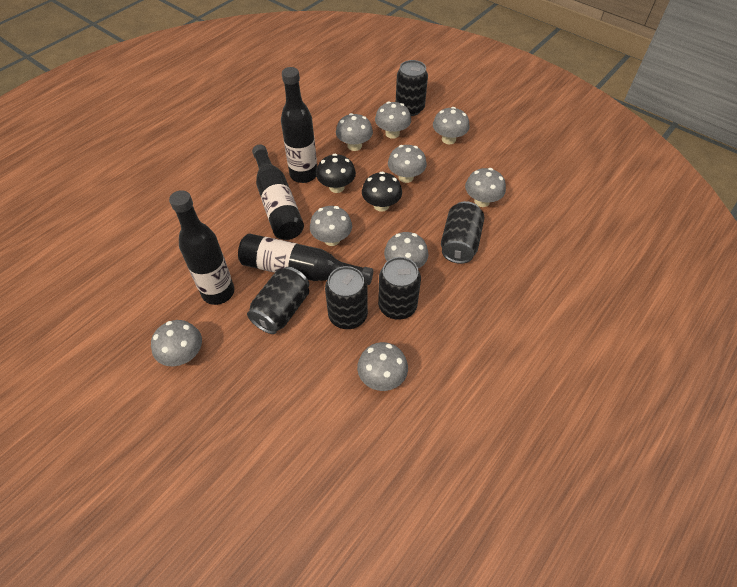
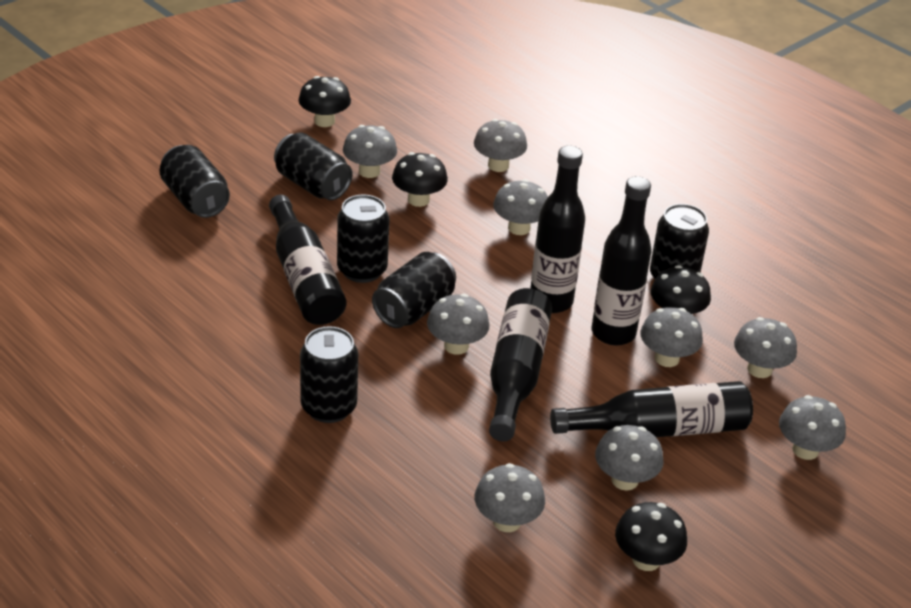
black bottle: 4 -> 5
black can: 5 -> 6
black mushroom: 2 -> 4

